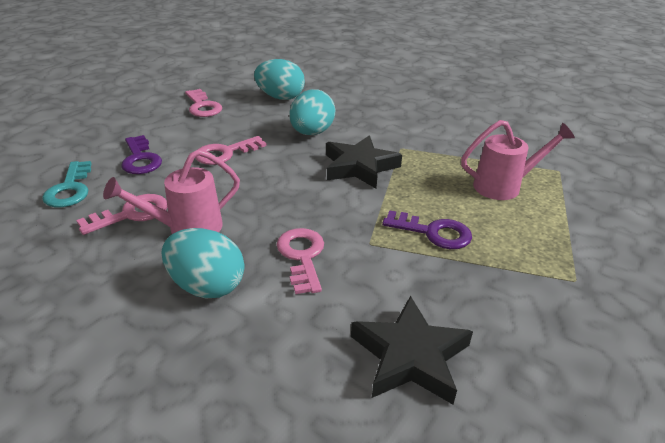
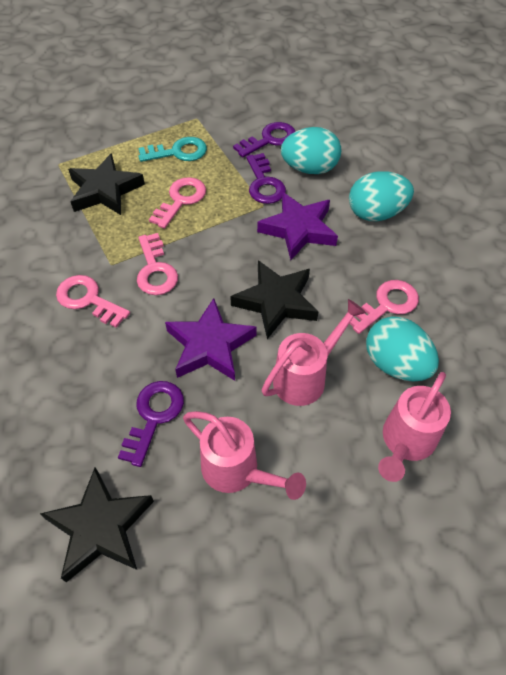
black star: 2 -> 3
pink watering can: 2 -> 3
purple key: 2 -> 3
purple star: 0 -> 2

